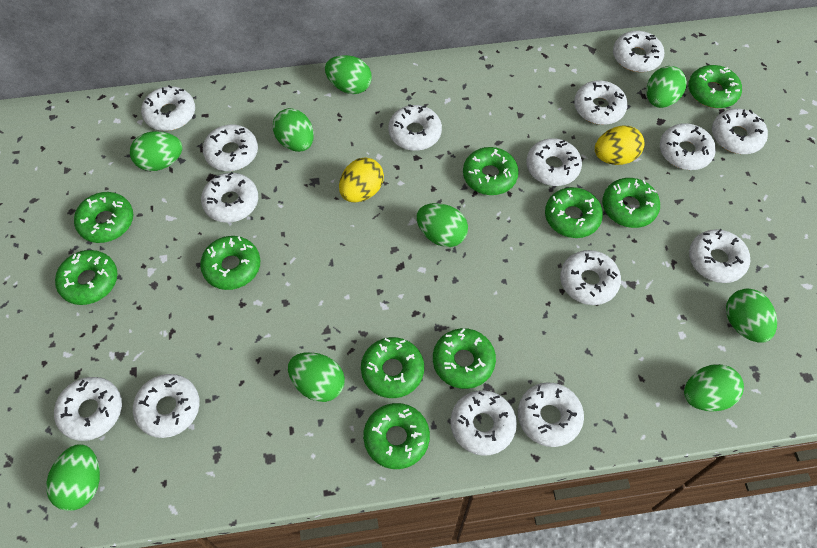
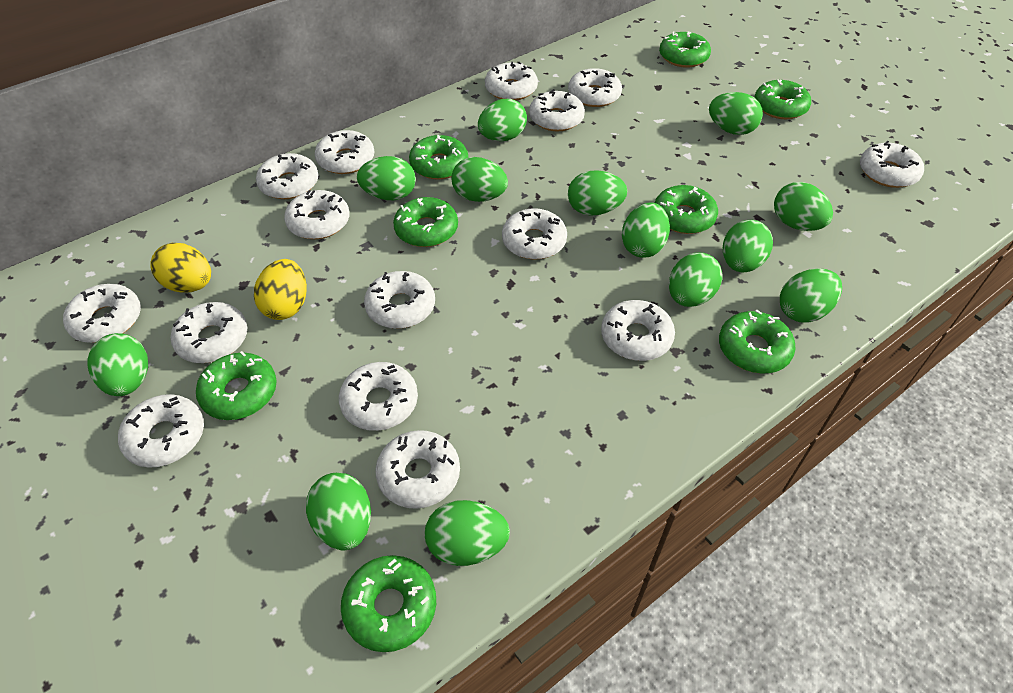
green donut: 10 -> 8
green egg: 9 -> 13

